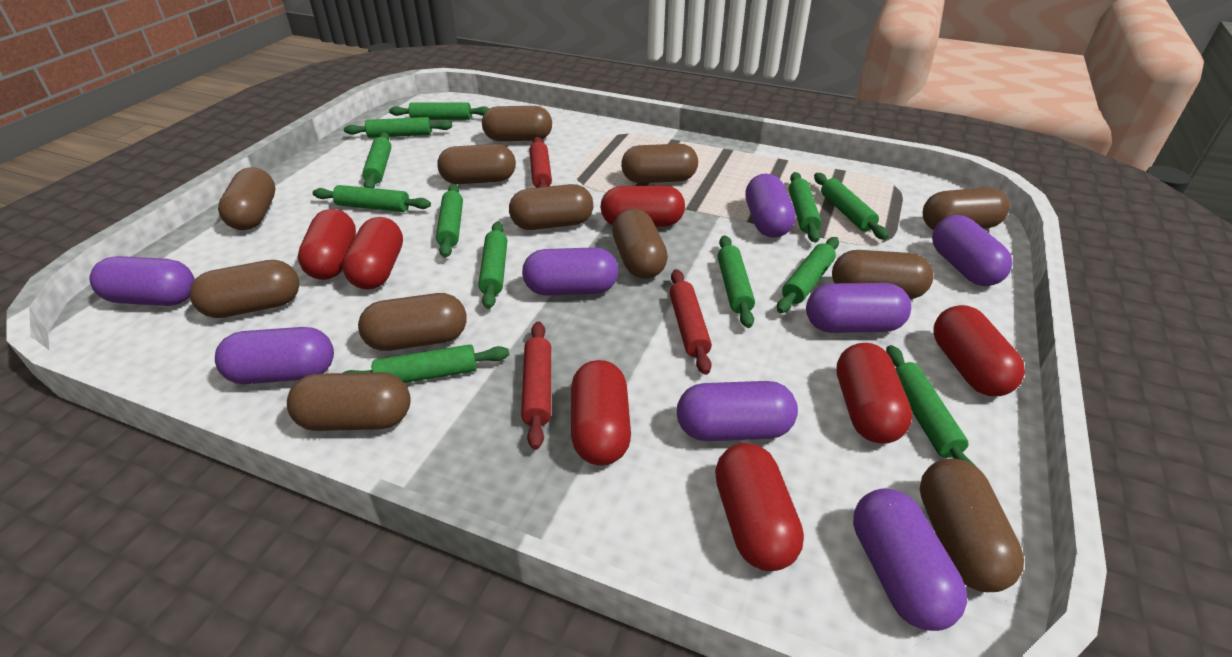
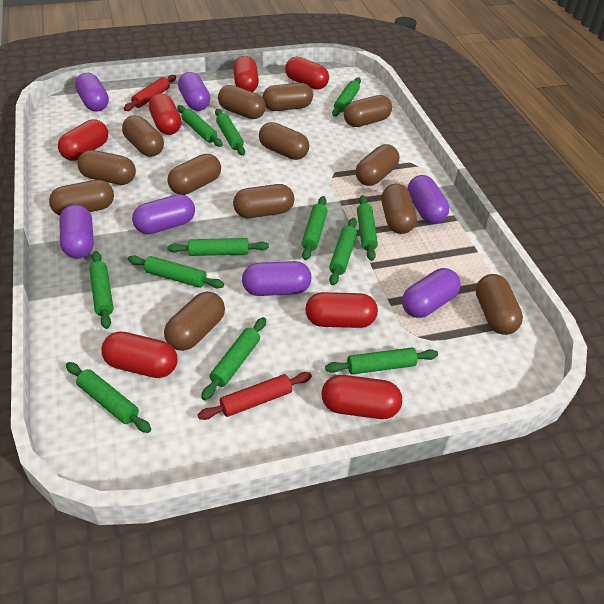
brown capsule: 12 -> 13
purple capsule: 8 -> 7
red rolling pin: 3 -> 2

